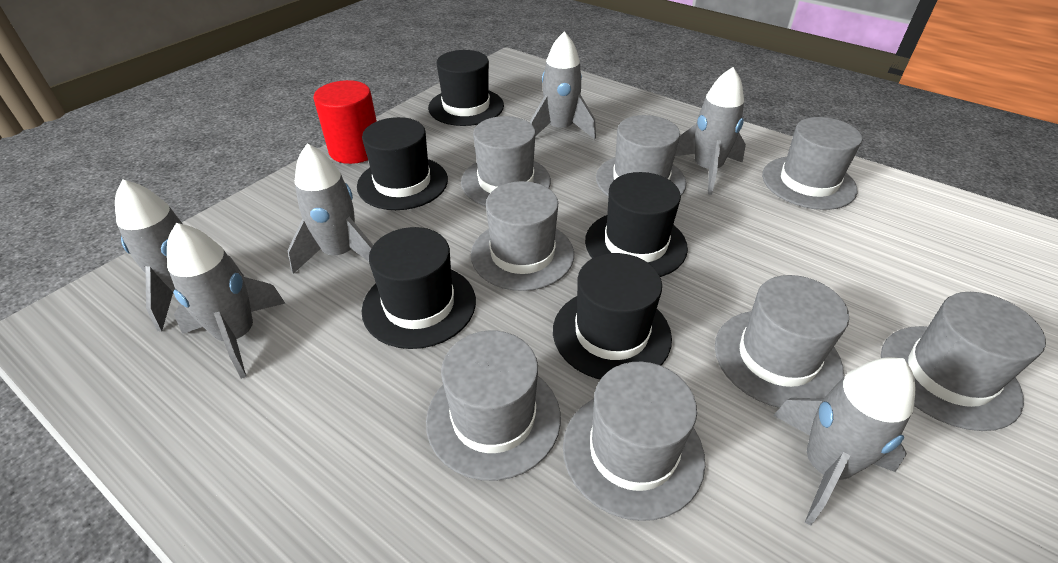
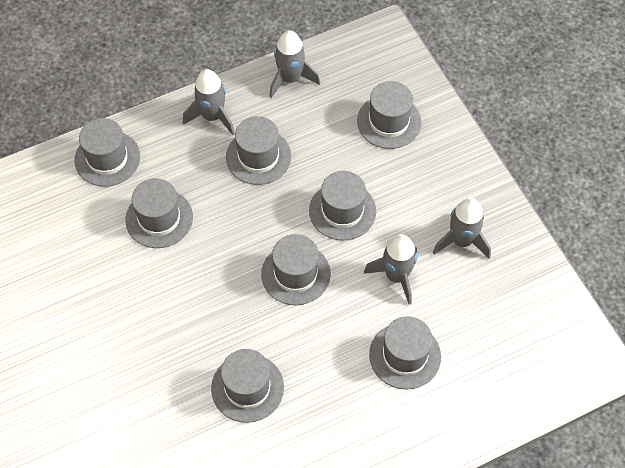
black hat: 5 -> 0
grey rocket: 6 -> 4
red cylinder: 1 -> 0

